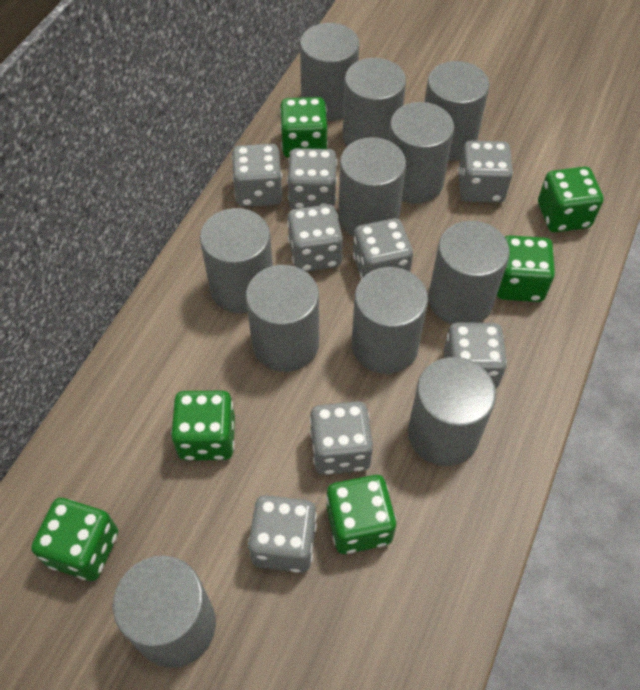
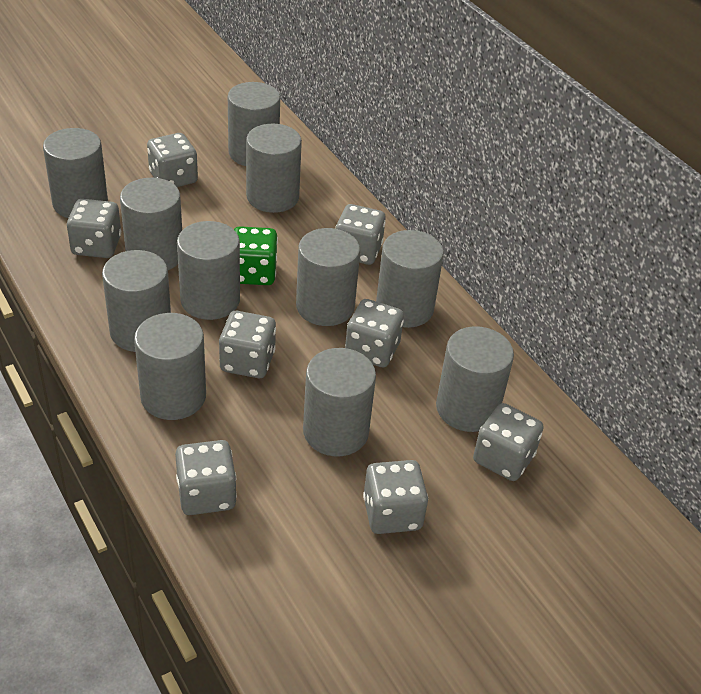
green dice: 6 -> 1

